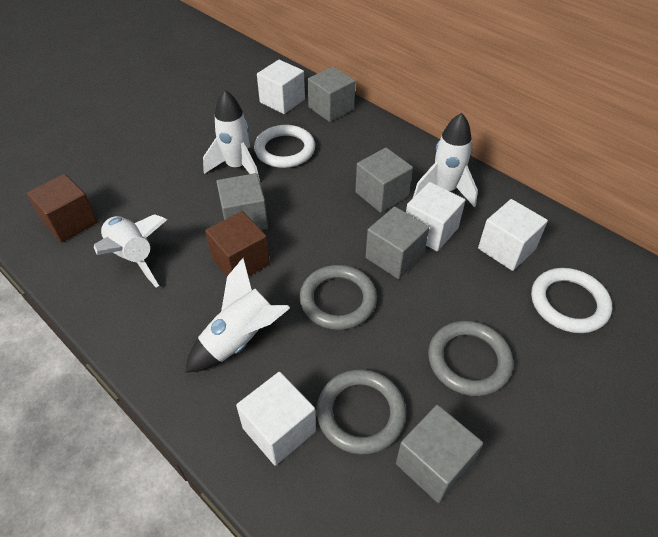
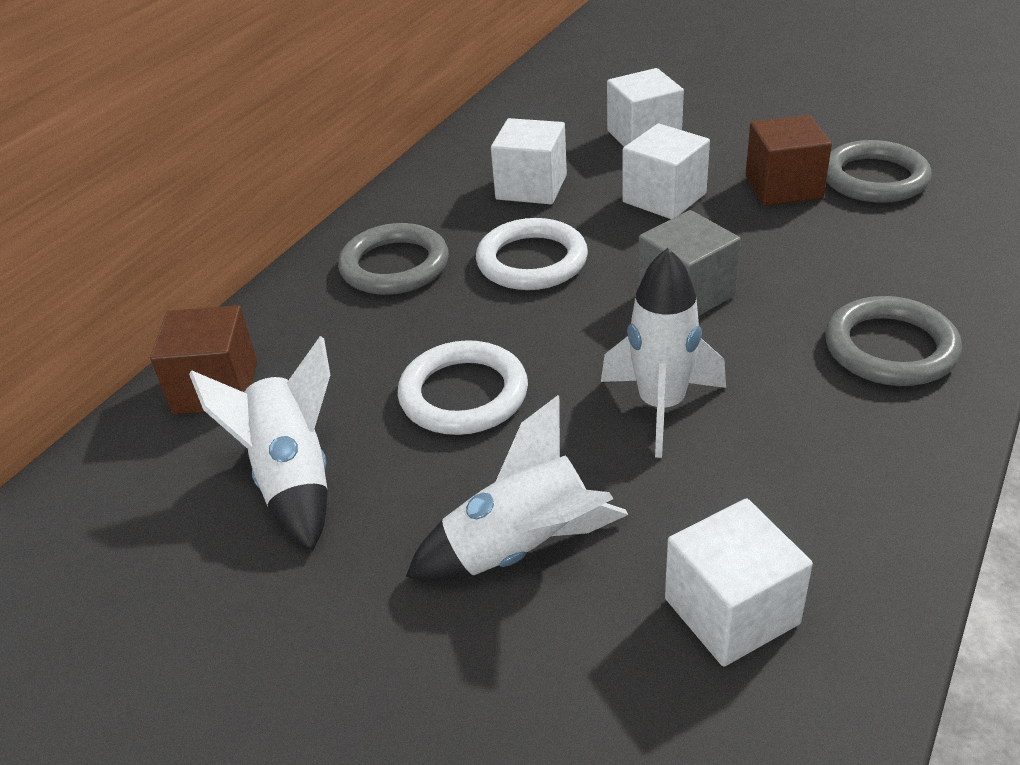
grey cube: 5 -> 1
white rocket: 4 -> 3

